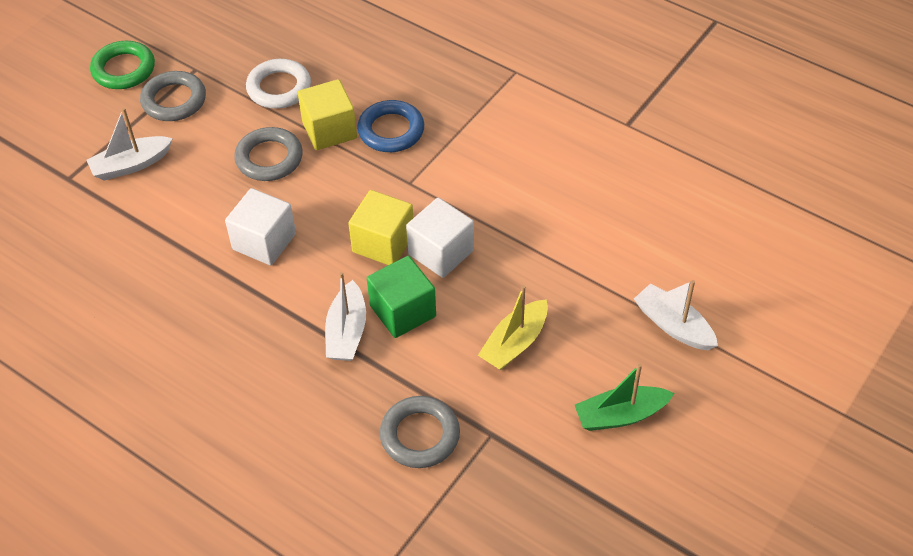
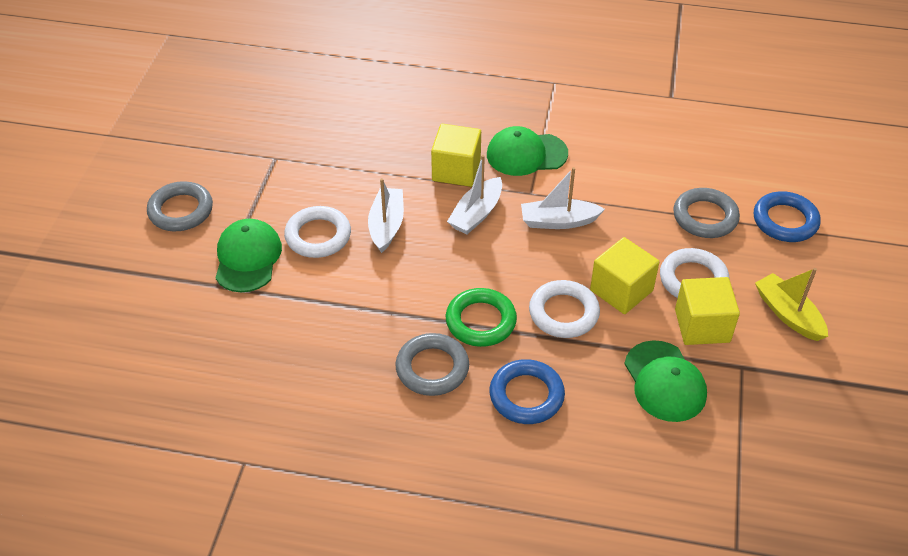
blue ring: 1 -> 2
green boat: 1 -> 0
green cap: 0 -> 3
green cube: 1 -> 0
white cube: 2 -> 0
white ring: 1 -> 3
yellow cube: 2 -> 3

